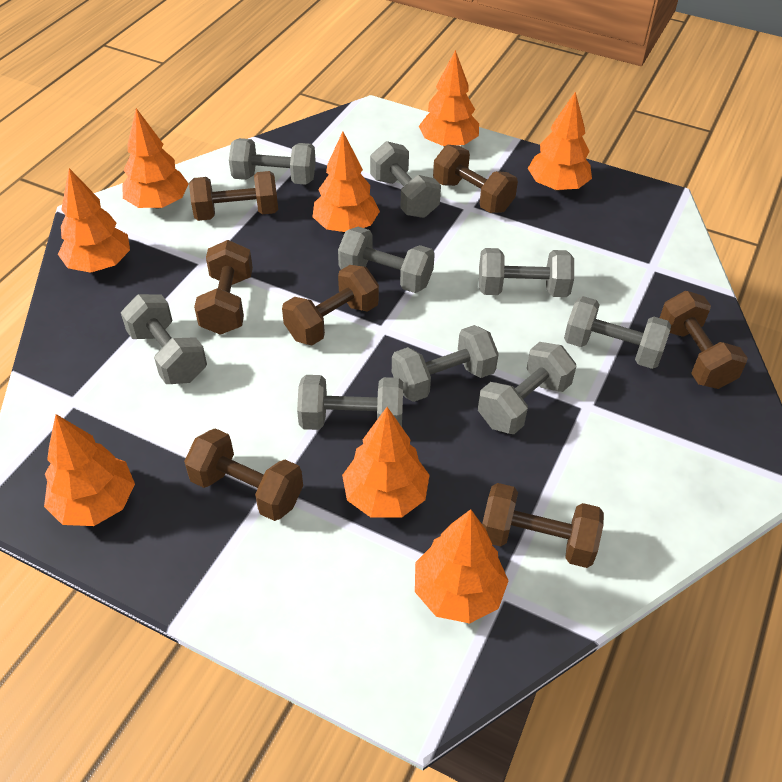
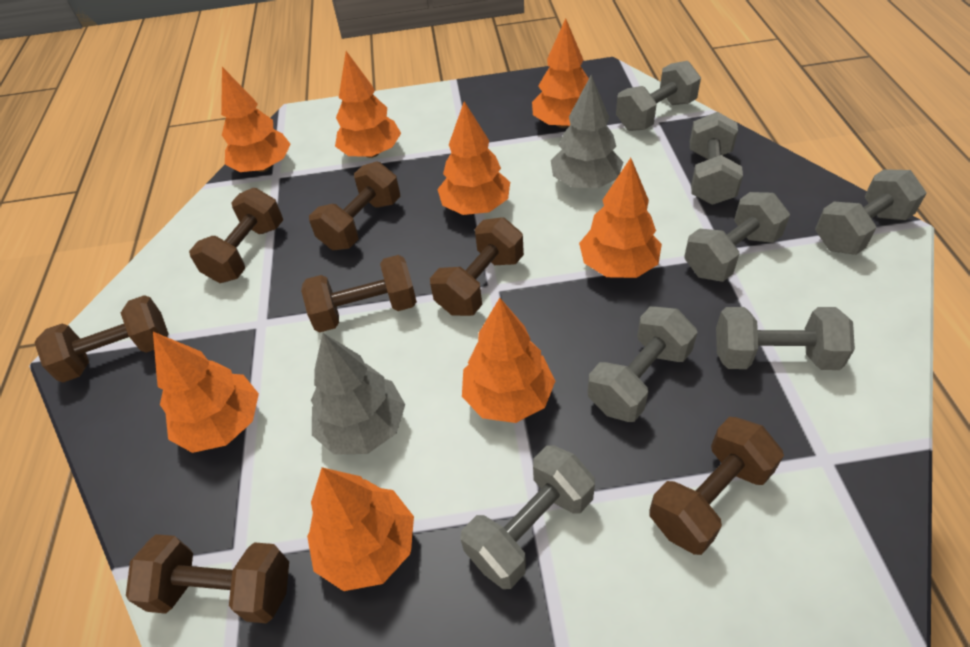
grey dumbbell: 9 -> 7
grey tree: 0 -> 2

